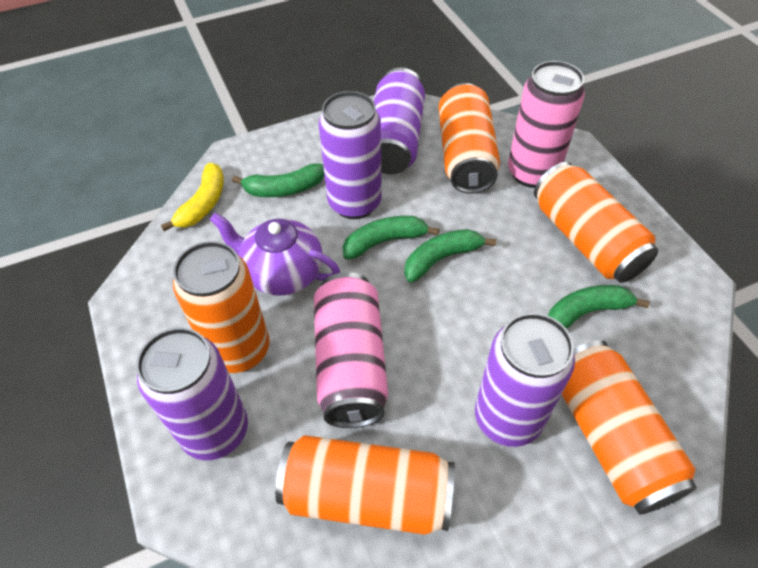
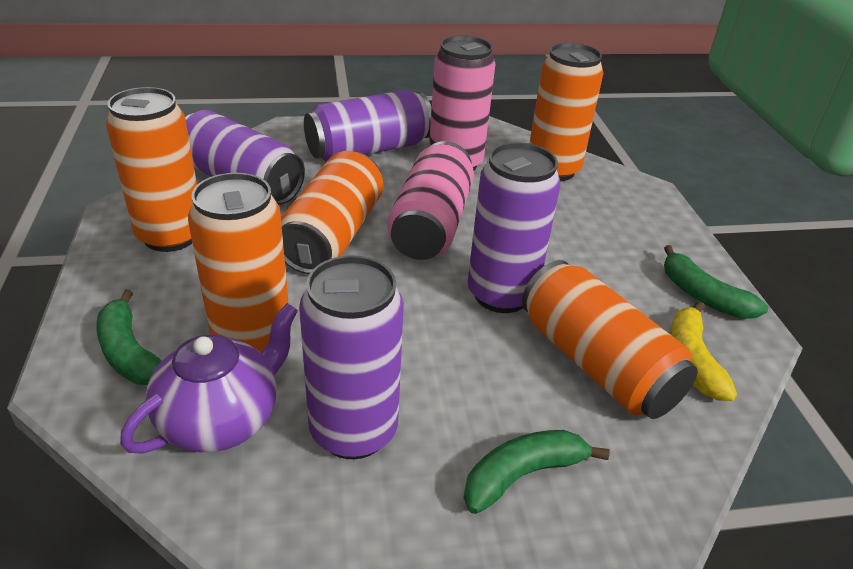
green banana: 4 -> 3

